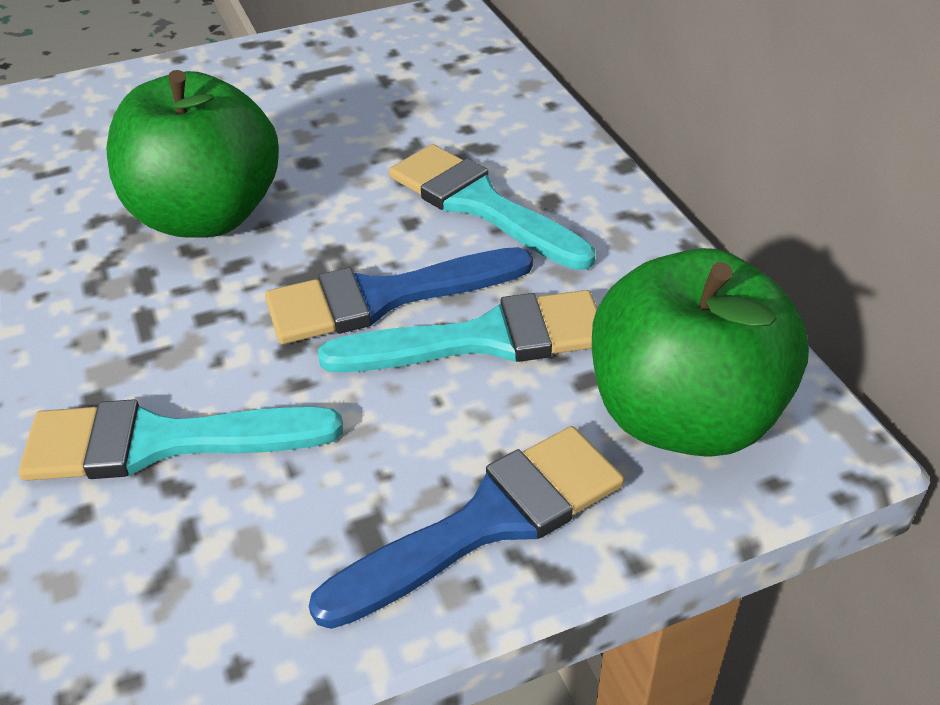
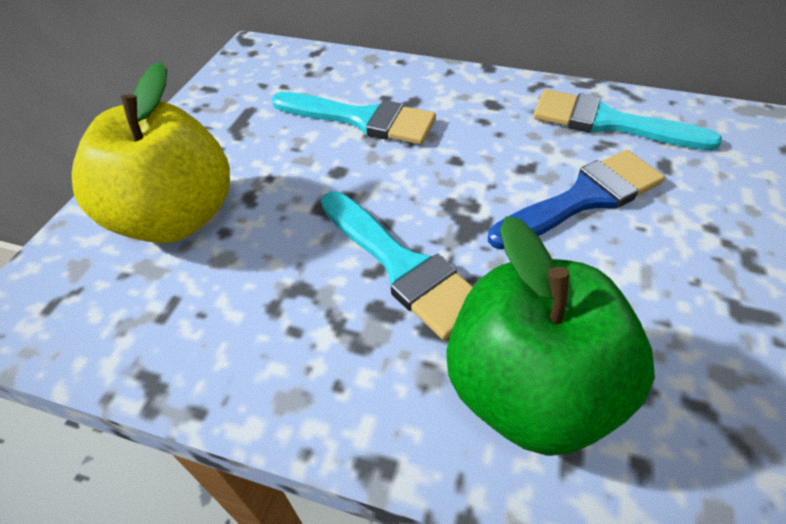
blue brush: 2 -> 1
green apple: 2 -> 1
yellow apple: 0 -> 1

